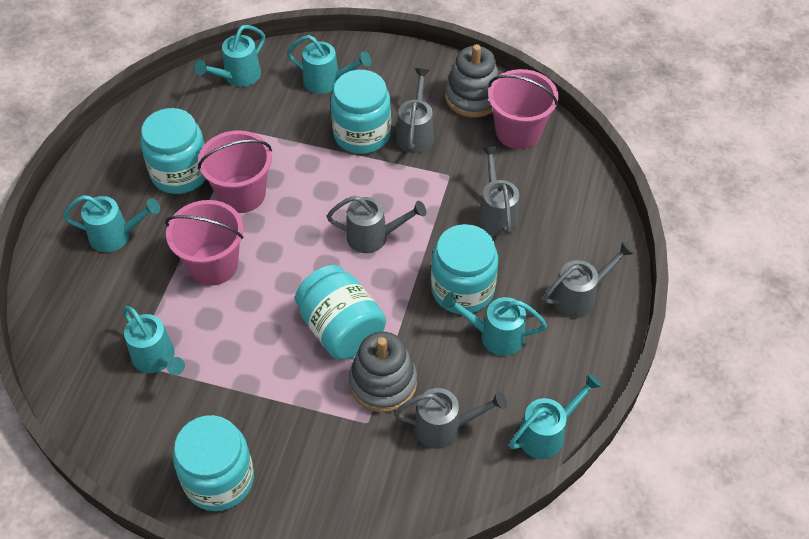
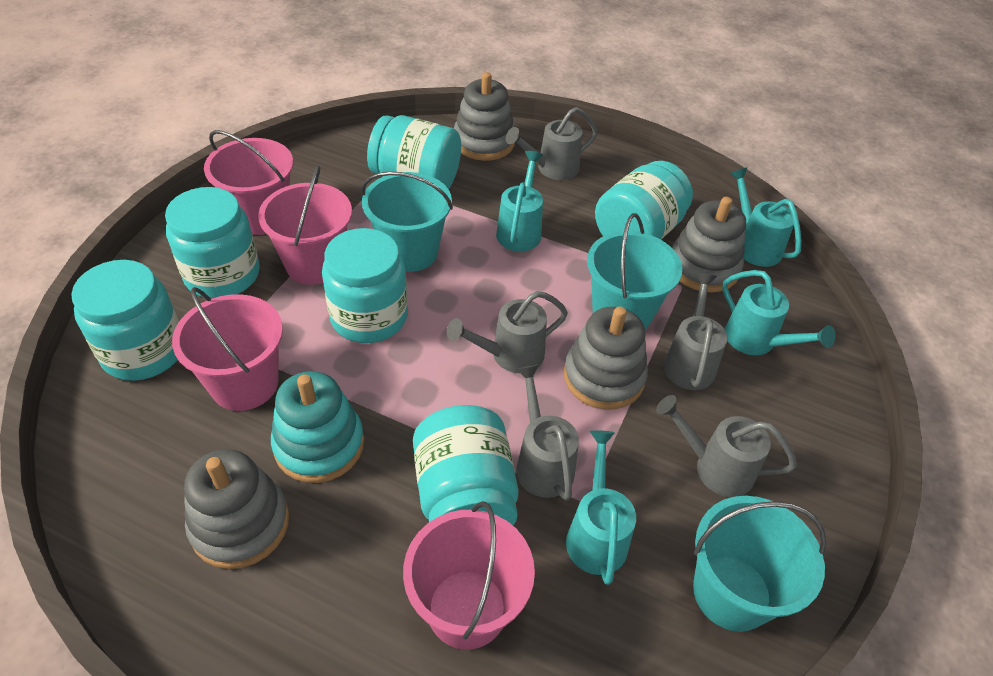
grey stacking toy: 2 -> 4
pink bucket: 3 -> 4
turquoise bucket: 0 -> 3
turquoise jar: 5 -> 6
turquoise stacking toy: 0 -> 1
turquoise watering can: 6 -> 4

